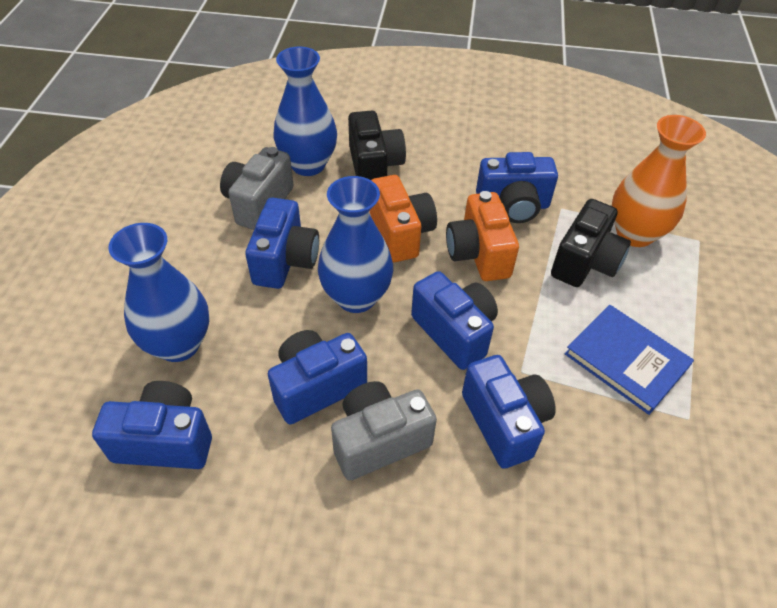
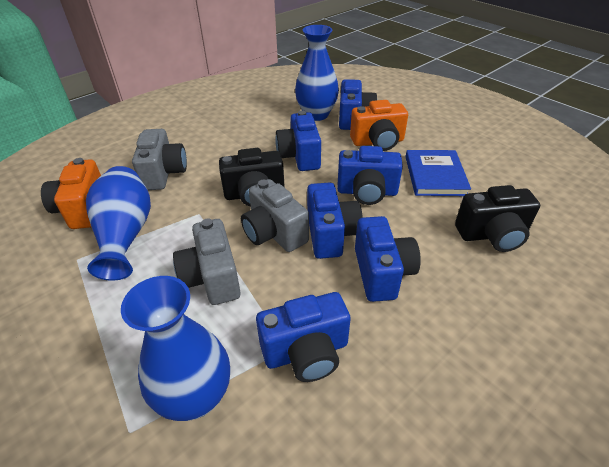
grey camera: 2 -> 3
orange vase: 1 -> 0

